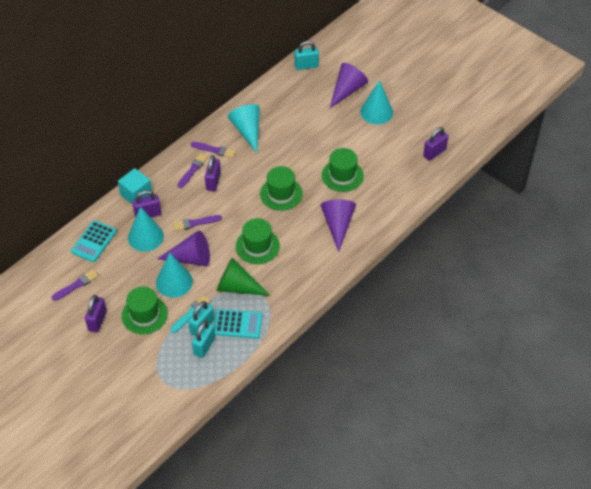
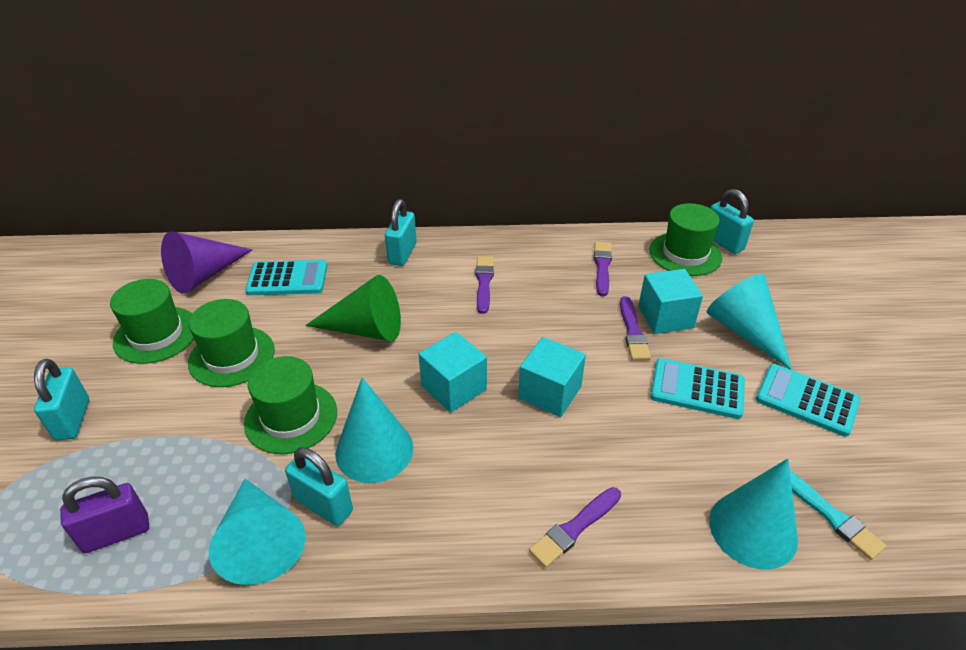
purple cone: 3 -> 1
purple padlock: 4 -> 1
turquoise calculator: 2 -> 3
turquoise cube: 1 -> 3
turquoise padlock: 3 -> 4

